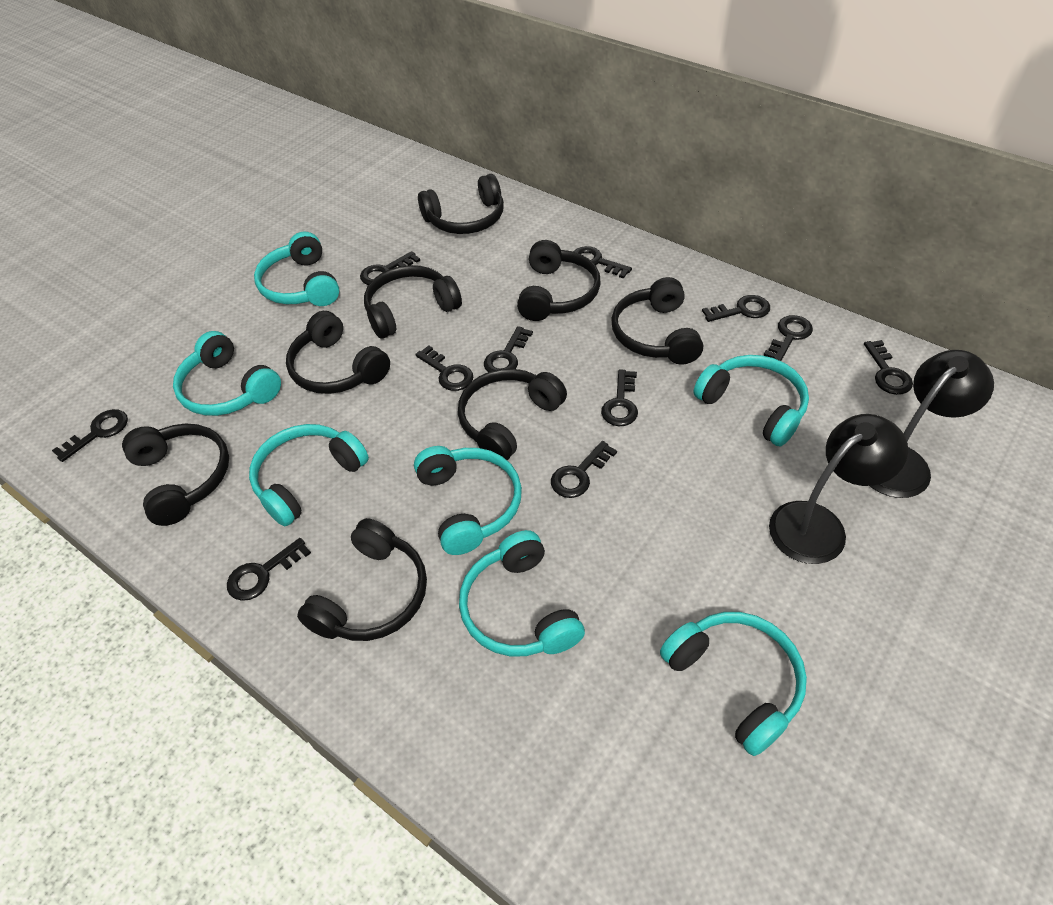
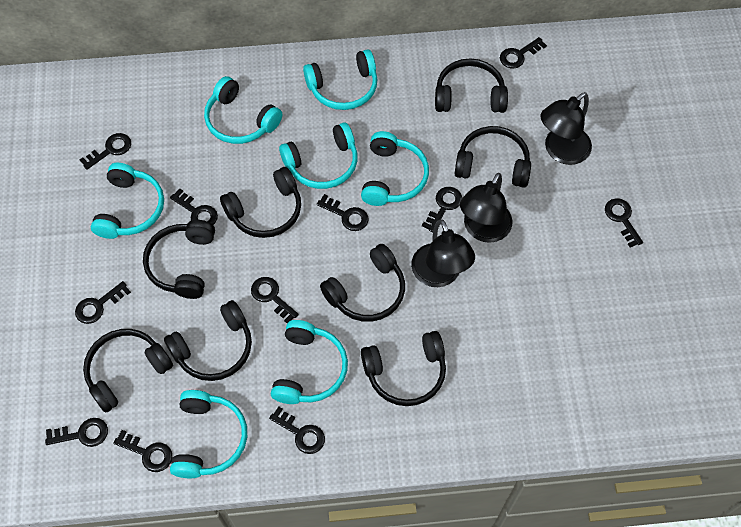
black lamp: 2 -> 3

